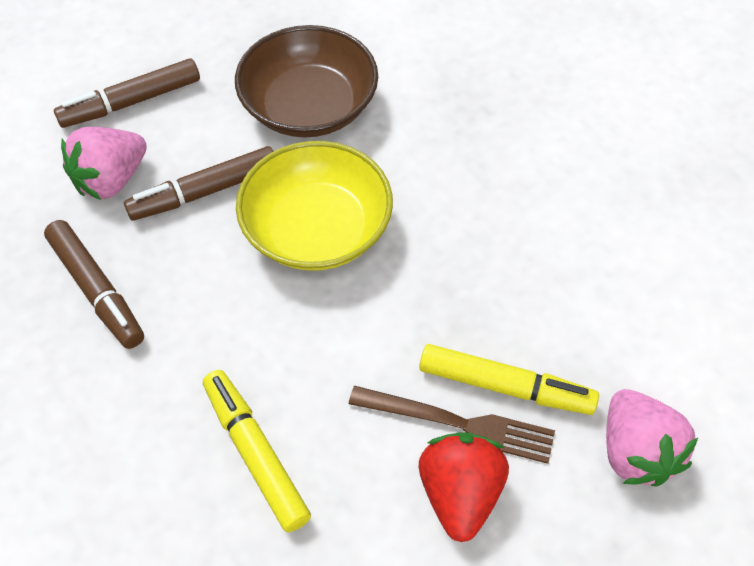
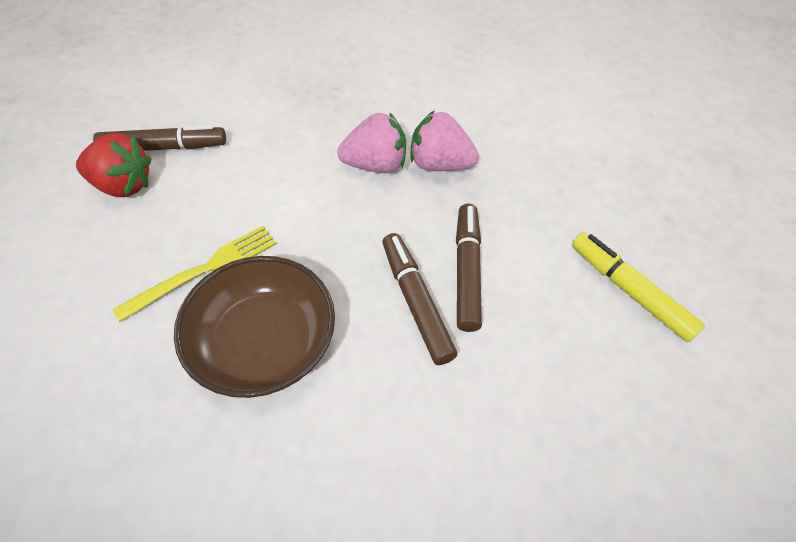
brown fork: 1 -> 0
yellow bowl: 1 -> 0
yellow fork: 0 -> 1
yellow marker: 2 -> 1

